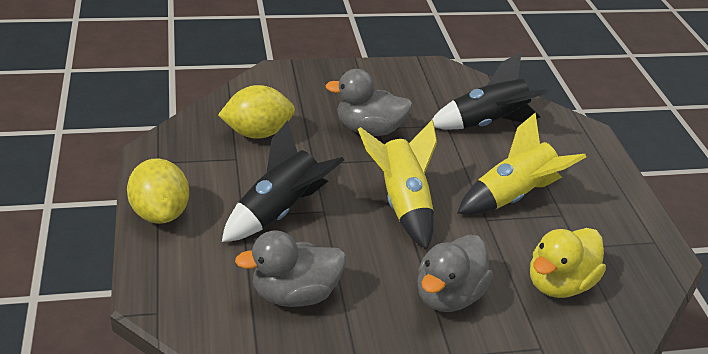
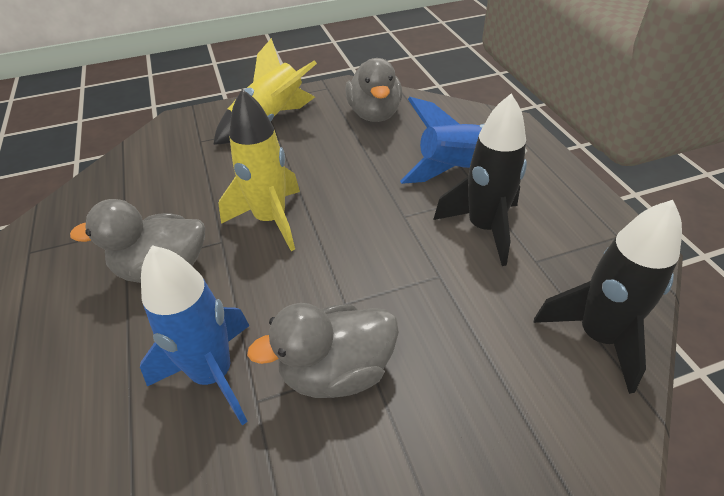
blue rocket: 0 -> 2
yellow duck: 1 -> 0
yellow lemon: 2 -> 0

